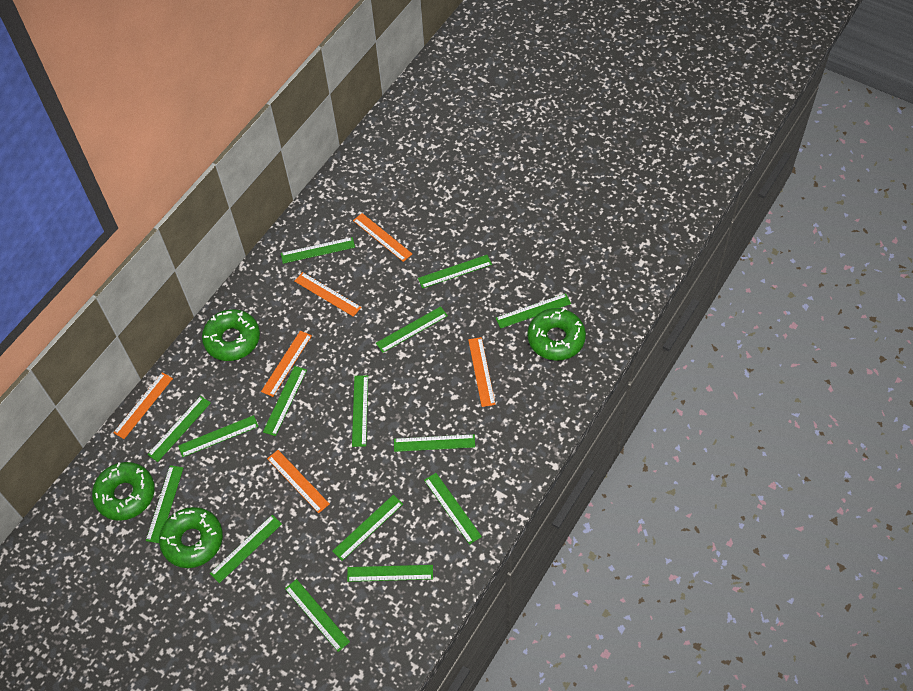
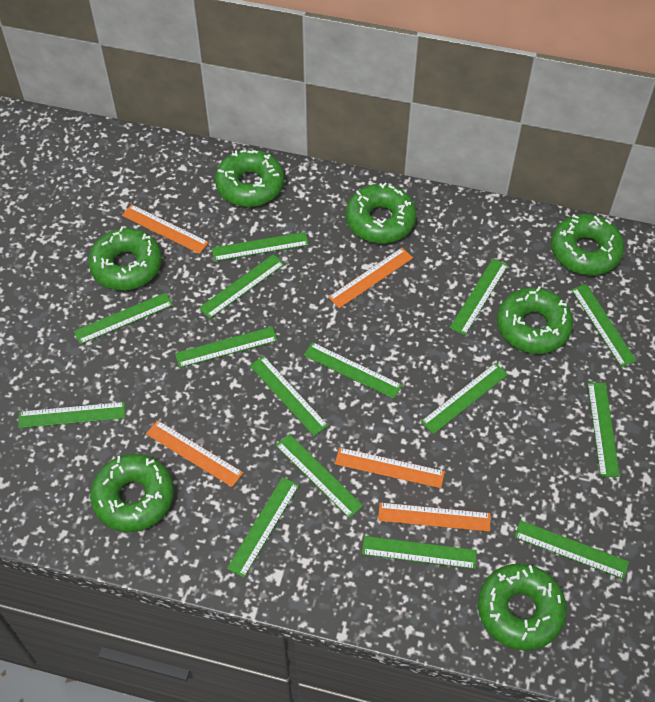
green donut: 4 -> 7
orange ruler: 6 -> 5

